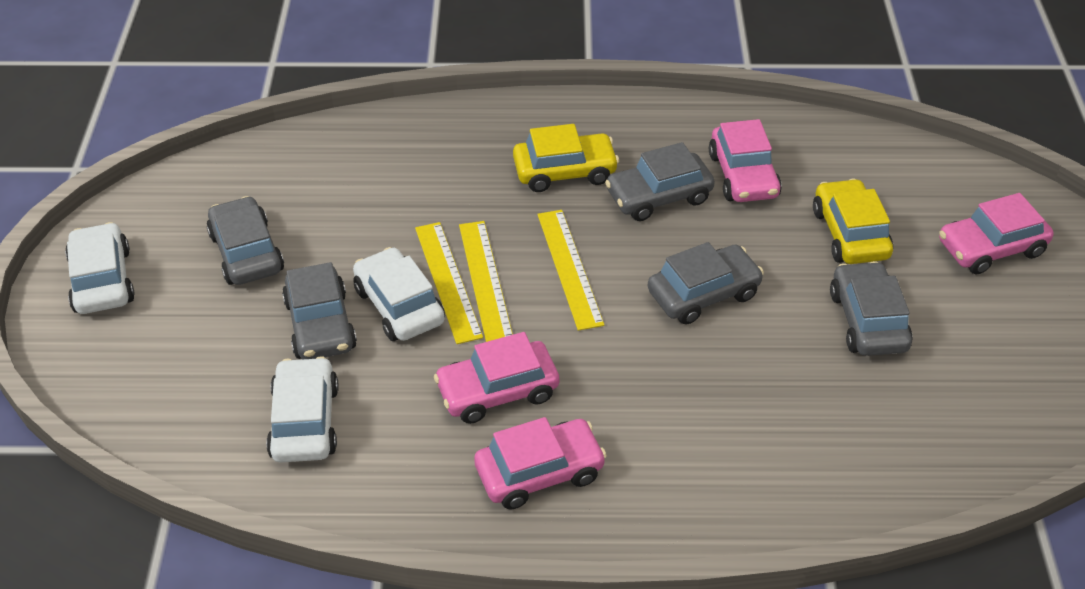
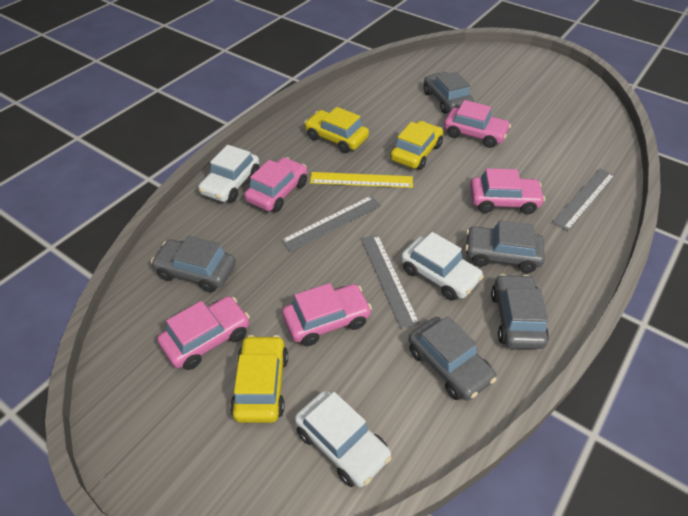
grey ruler: 0 -> 3
pink car: 4 -> 5
yellow car: 2 -> 3
yellow ruler: 3 -> 1

